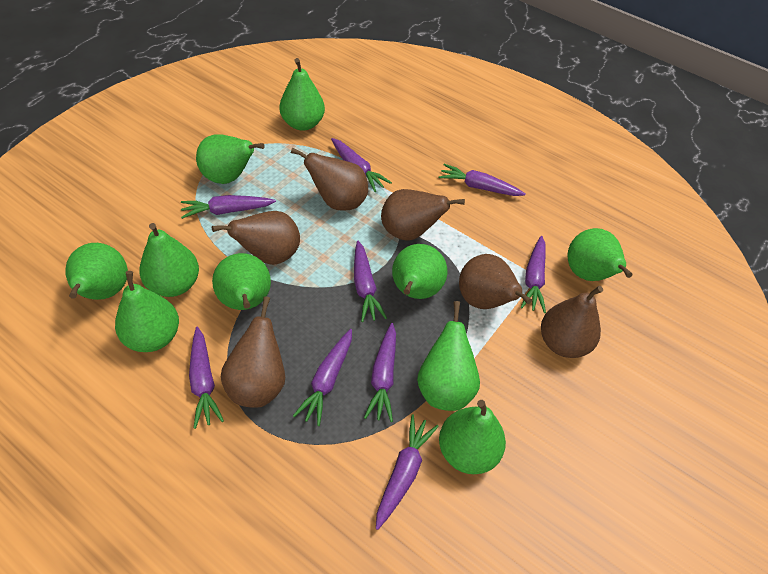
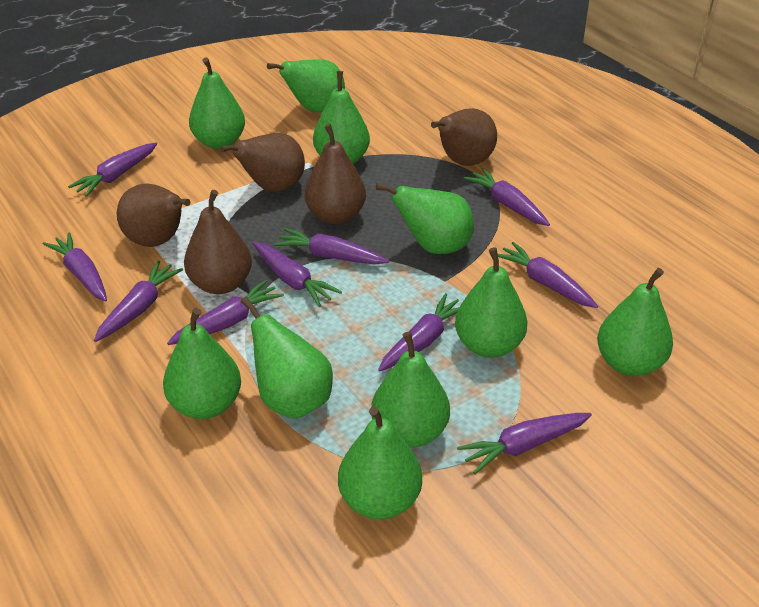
brown pear: 6 -> 5
purple carrot: 9 -> 10

